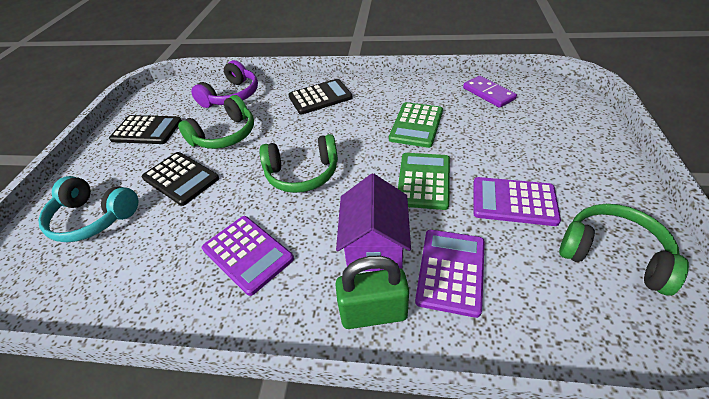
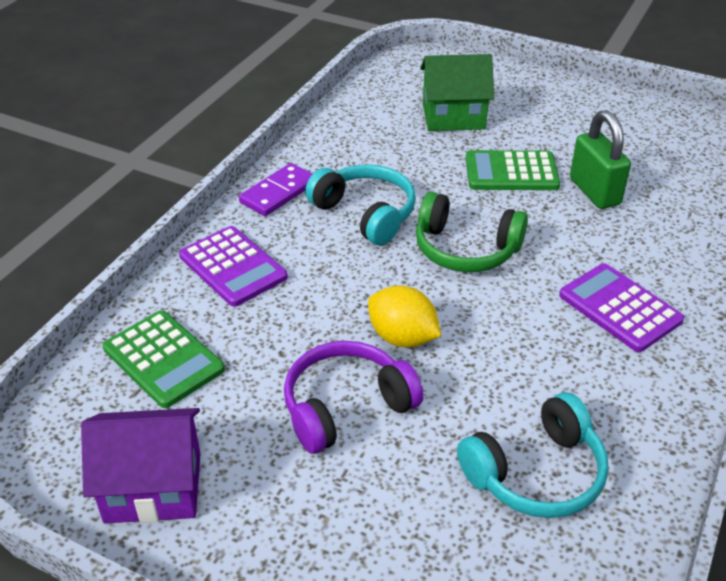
black calculator: 3 -> 0
green headphones: 3 -> 1
green house: 0 -> 1
purple calculator: 3 -> 2
turquoise headphones: 1 -> 2
yellow lemon: 0 -> 1

